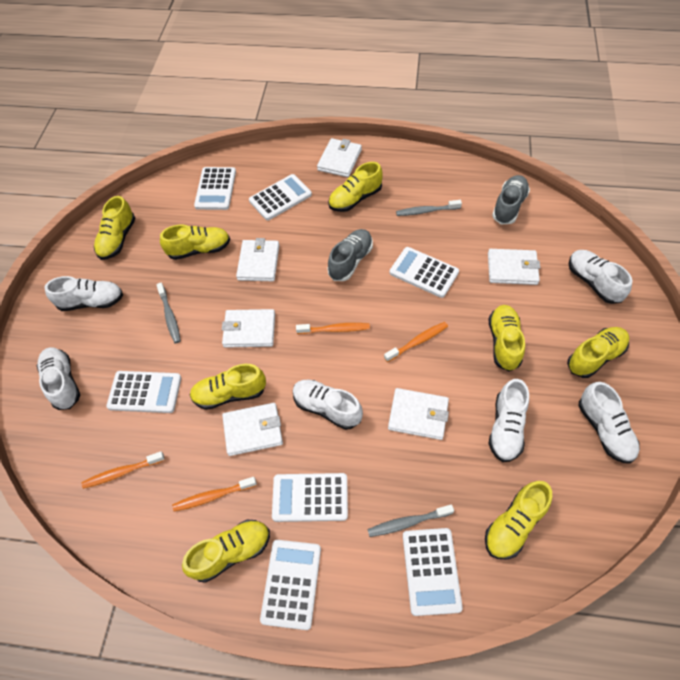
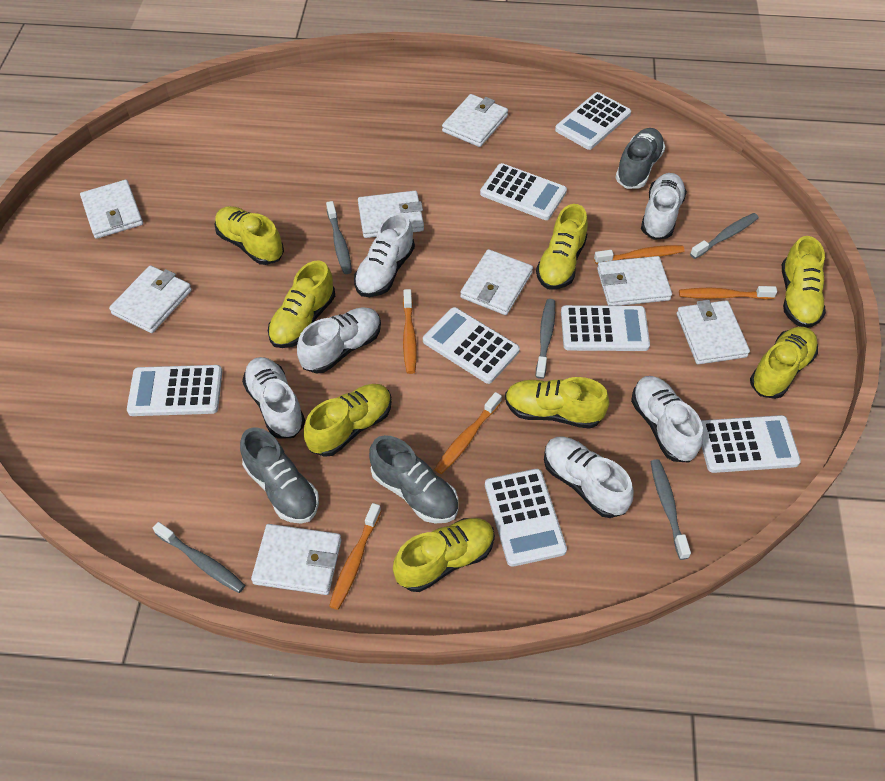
grey shoe: 2 -> 3
grey toothbrush: 3 -> 5
orange toothbrush: 4 -> 5
white wallet: 6 -> 8

